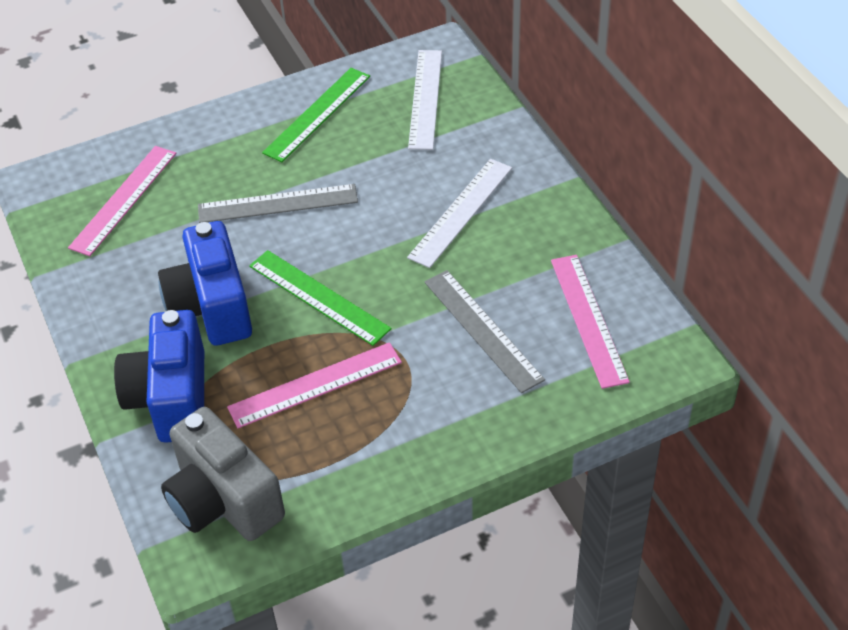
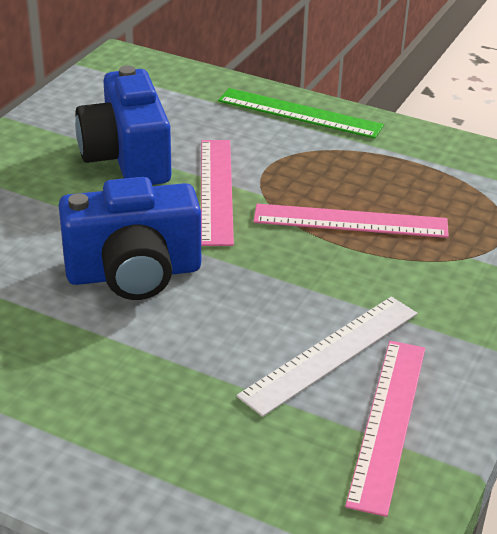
green ruler: 2 -> 1
grey camera: 1 -> 0
grey ruler: 2 -> 0
white ruler: 2 -> 1

